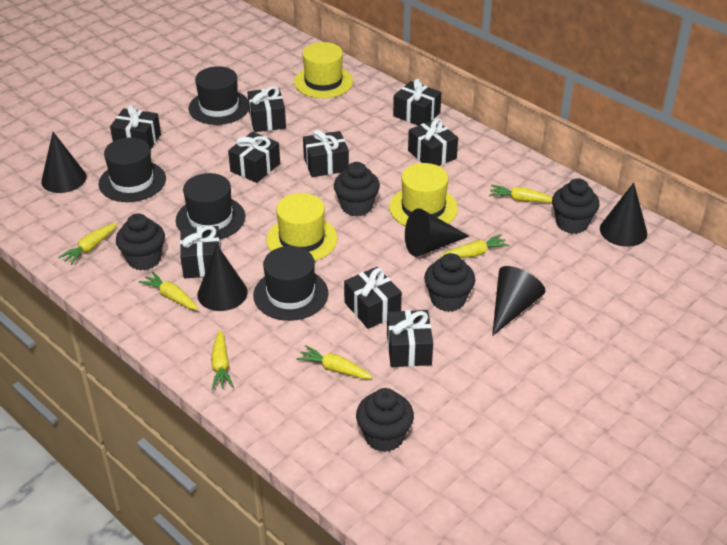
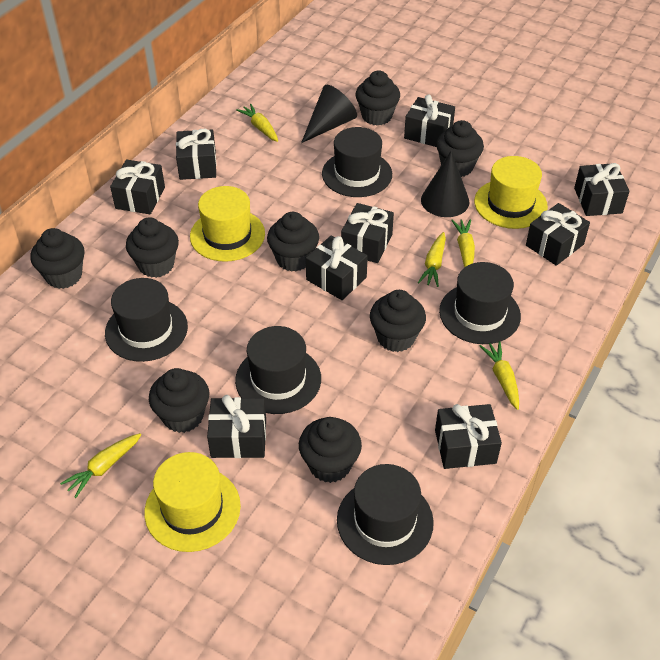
black cone: 5 -> 2
black cupcake: 5 -> 8
black hat: 4 -> 5
yellow carrot: 6 -> 5

